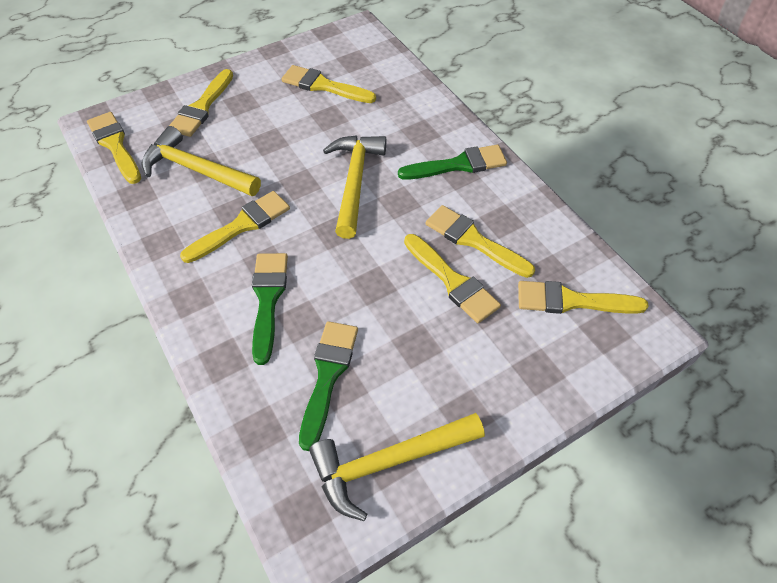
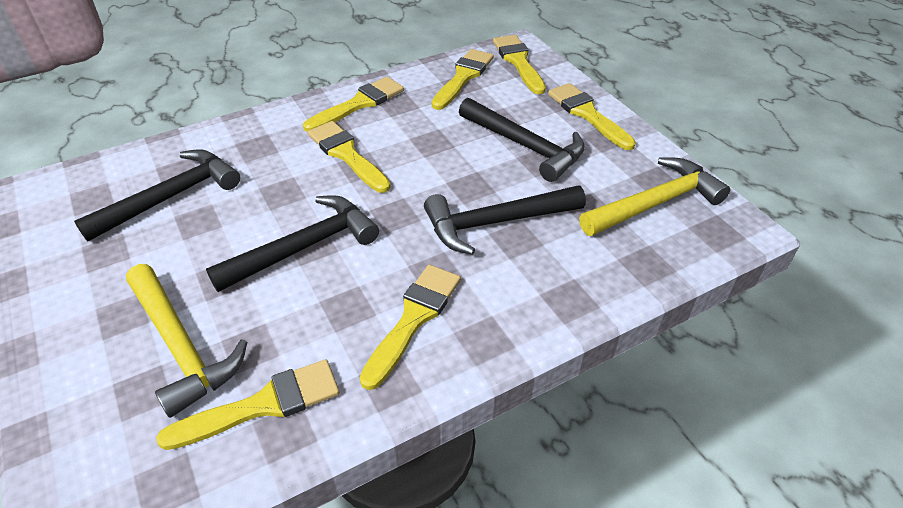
black hammer: 0 -> 4
green brush: 3 -> 0
yellow hammer: 3 -> 2

